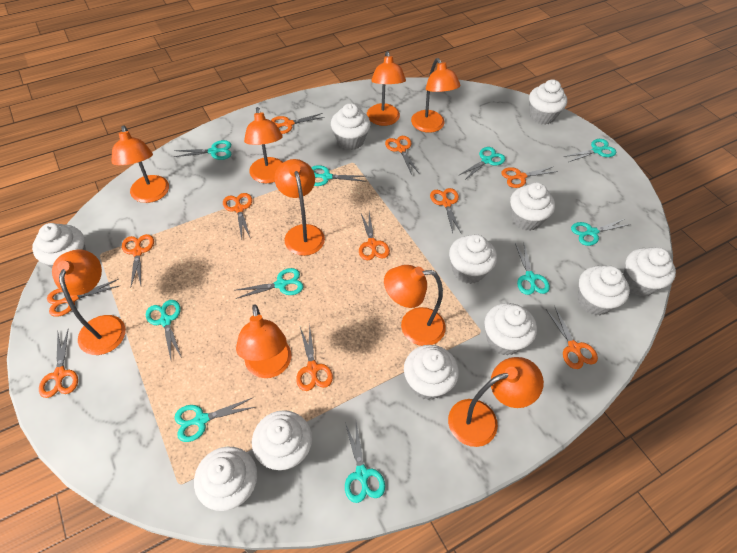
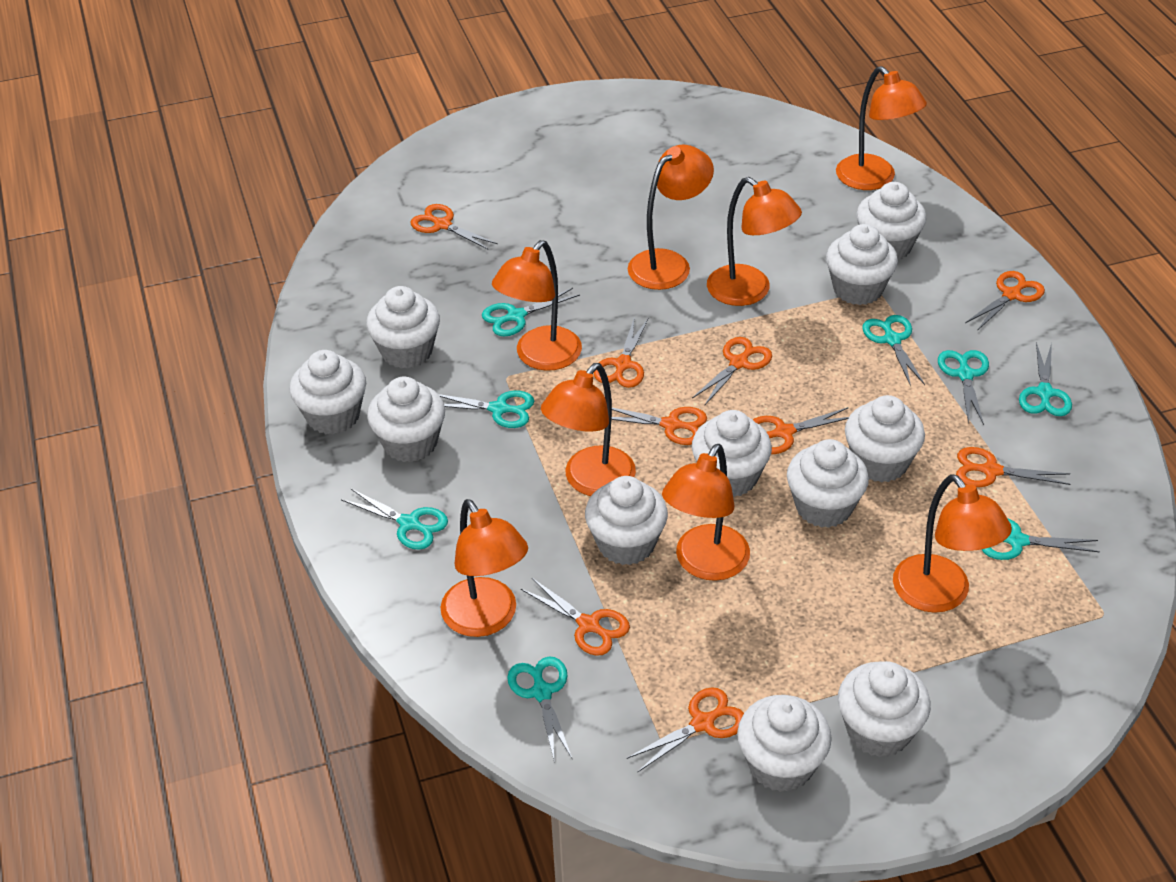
orange lamp: 9 -> 8
orange scissors: 11 -> 9
turquoise scissors: 10 -> 8

